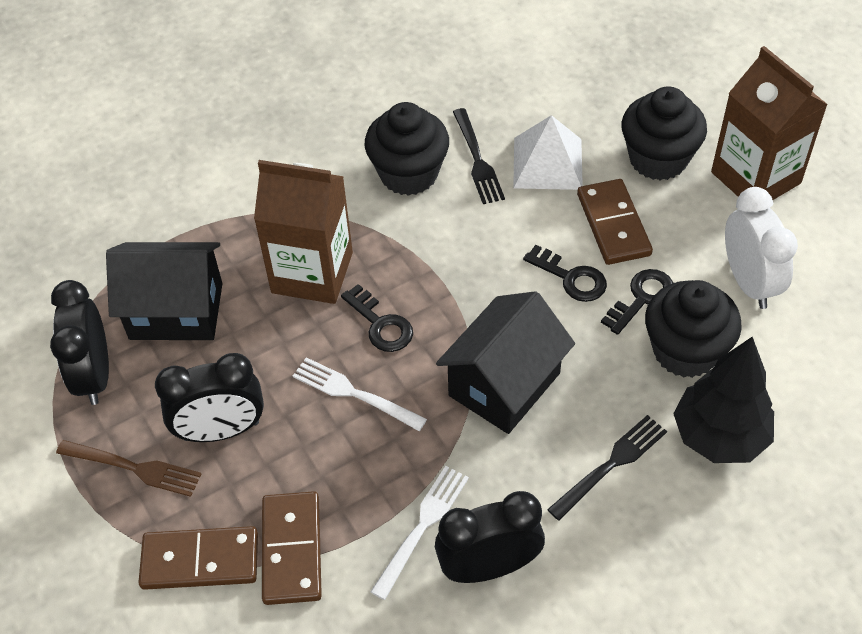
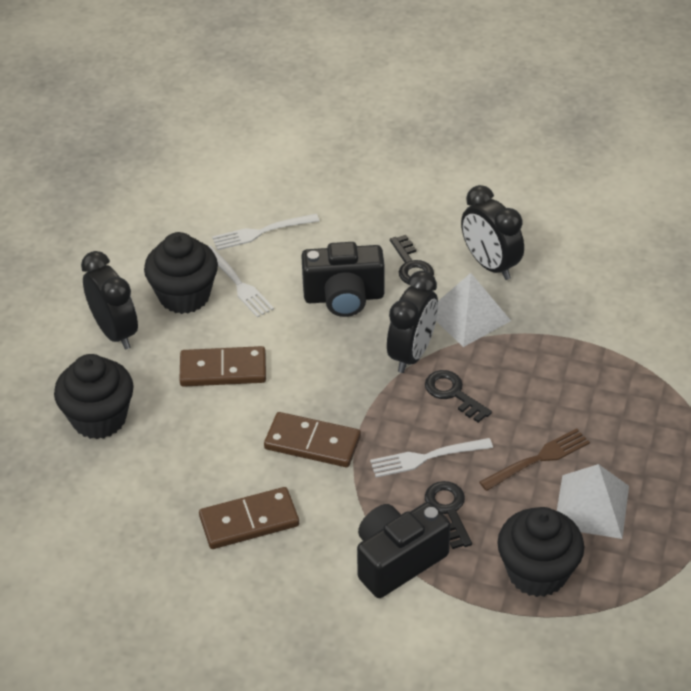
black camera: 0 -> 2
black fork: 2 -> 0
black house: 2 -> 0
black tree: 1 -> 0
brown carton: 2 -> 0
white clock: 1 -> 0
white fork: 2 -> 3
white pyramid: 1 -> 2

